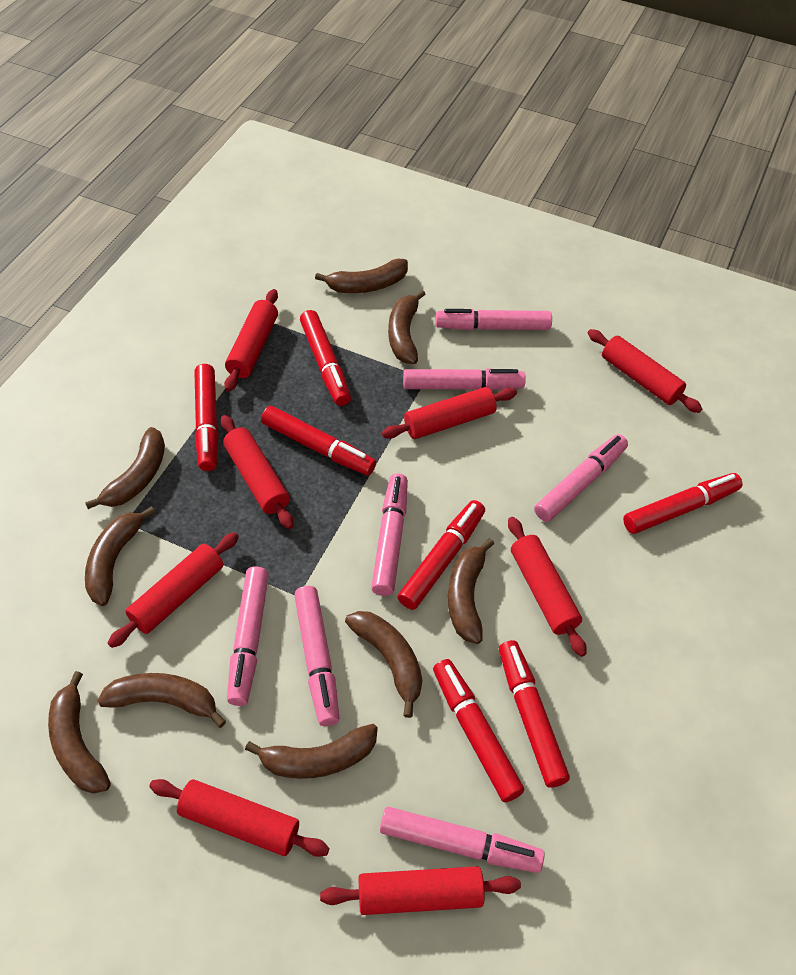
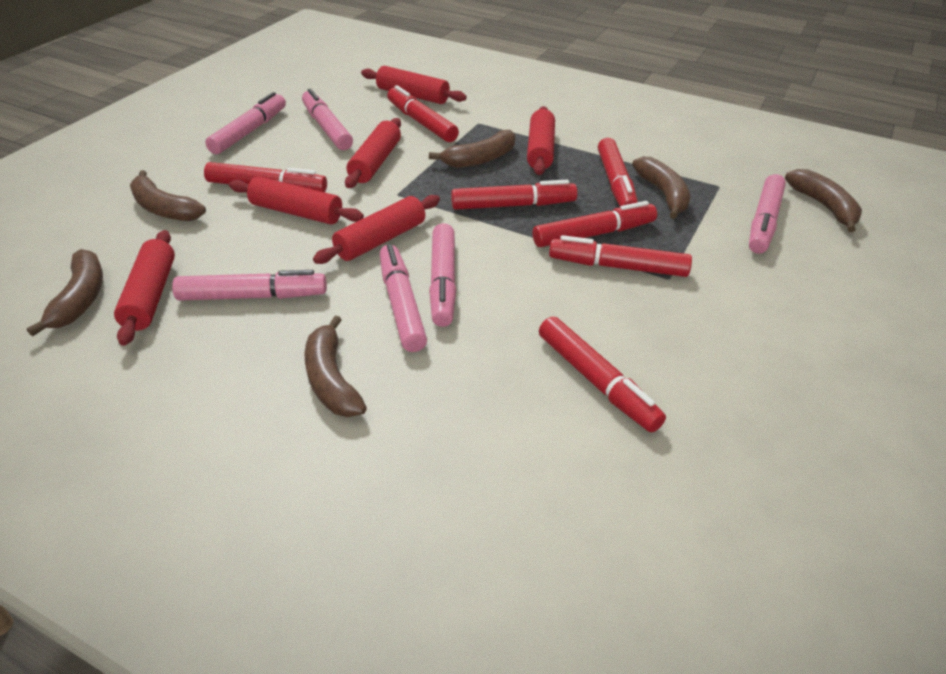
brown banana: 9 -> 6
pink marker: 7 -> 6
red rolling pin: 8 -> 6

